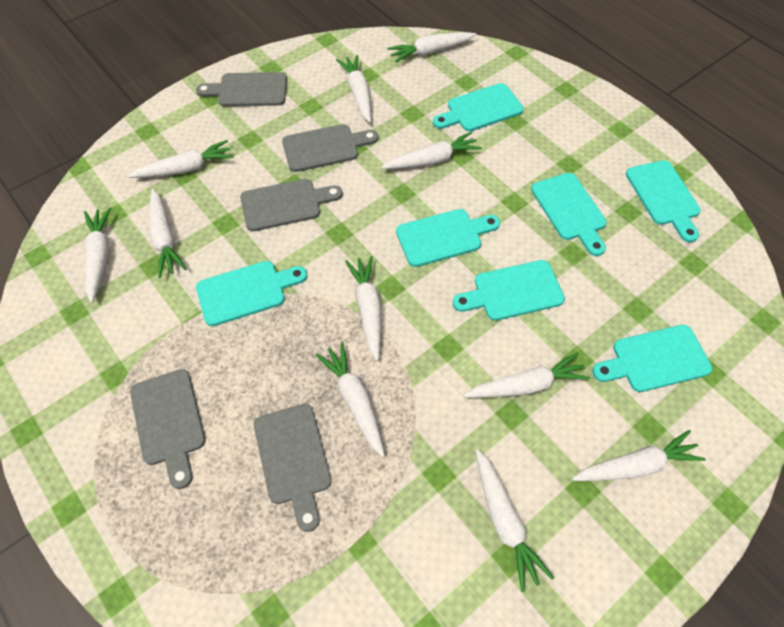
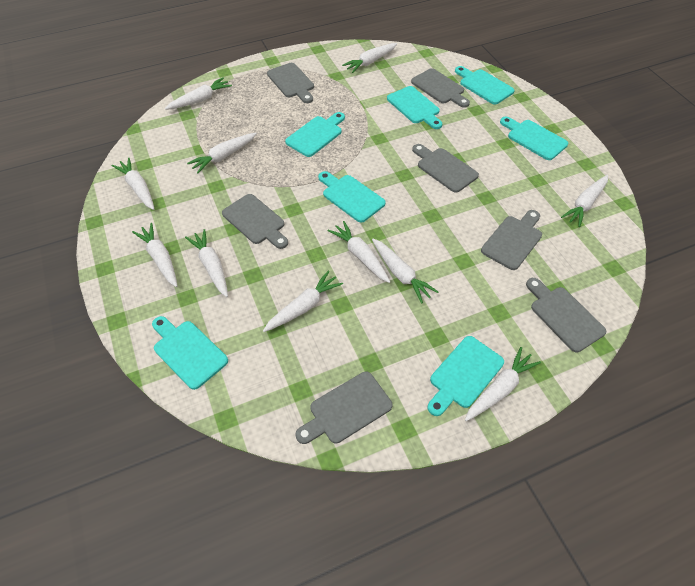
grey cutting board: 5 -> 7

